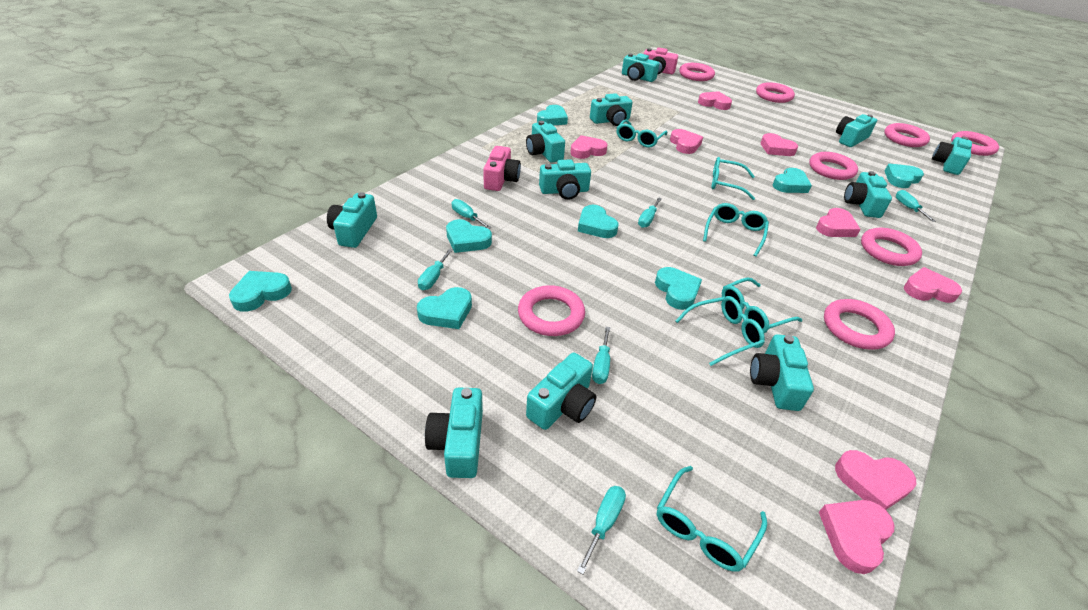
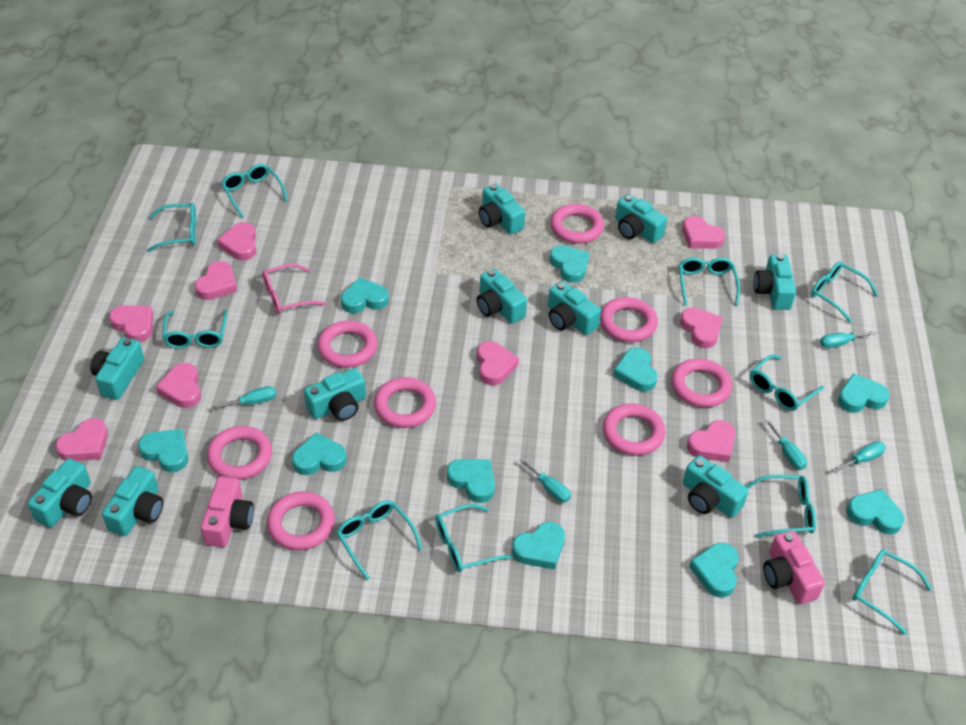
pink glasses: 0 -> 1
pink heart: 8 -> 9
turquoise camera: 11 -> 10
turquoise glasses: 6 -> 10
turquoise heart: 8 -> 10
turquoise screwdriver: 6 -> 5

